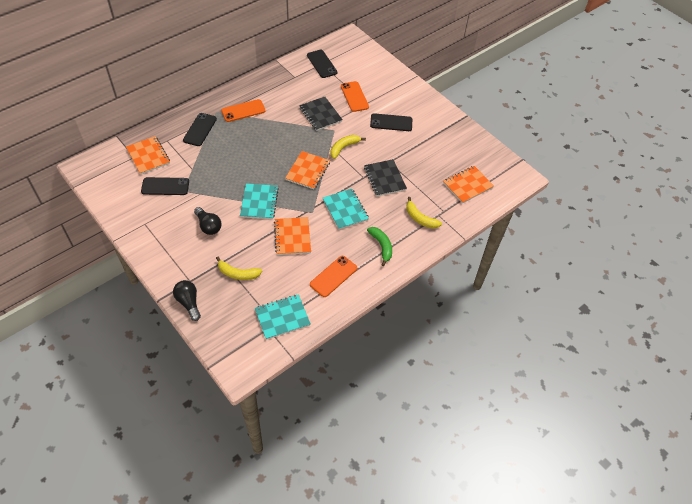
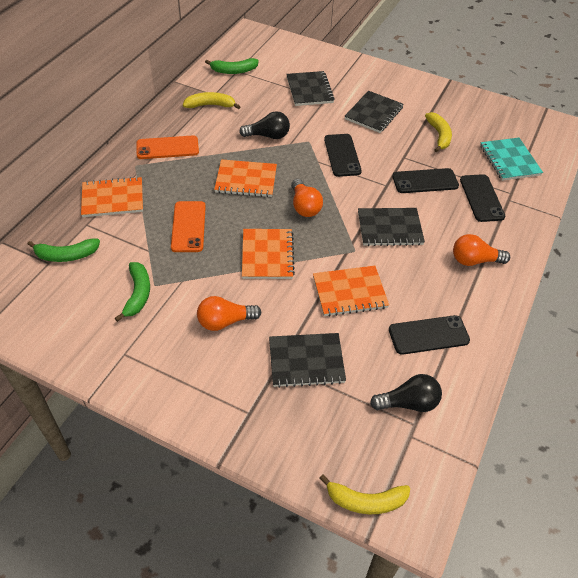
black notebook: 2 -> 4
green banana: 1 -> 3
orange light bulb: 0 -> 3
orange phone: 3 -> 2
turquoise notebook: 3 -> 1

